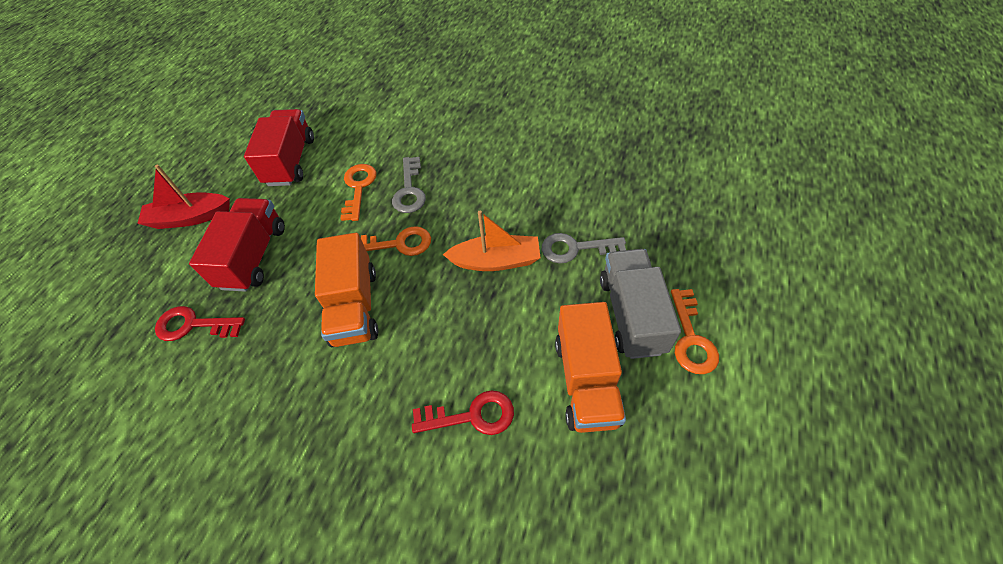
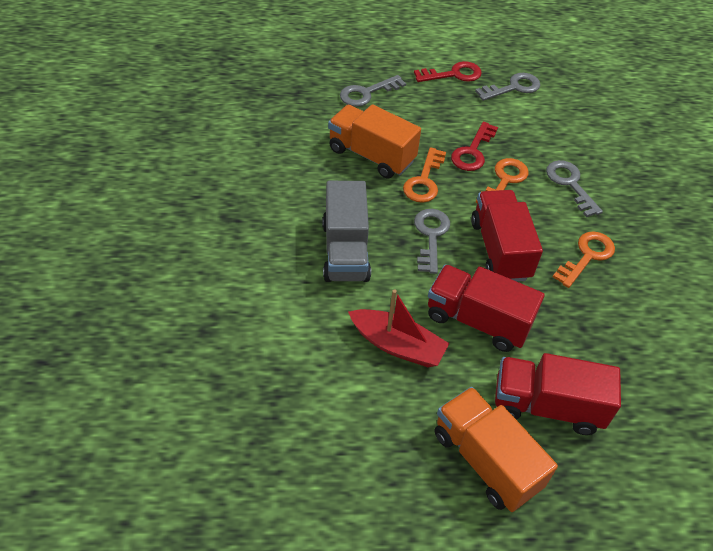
grey key: 2 -> 4
orange boat: 1 -> 0
red truck: 2 -> 3

